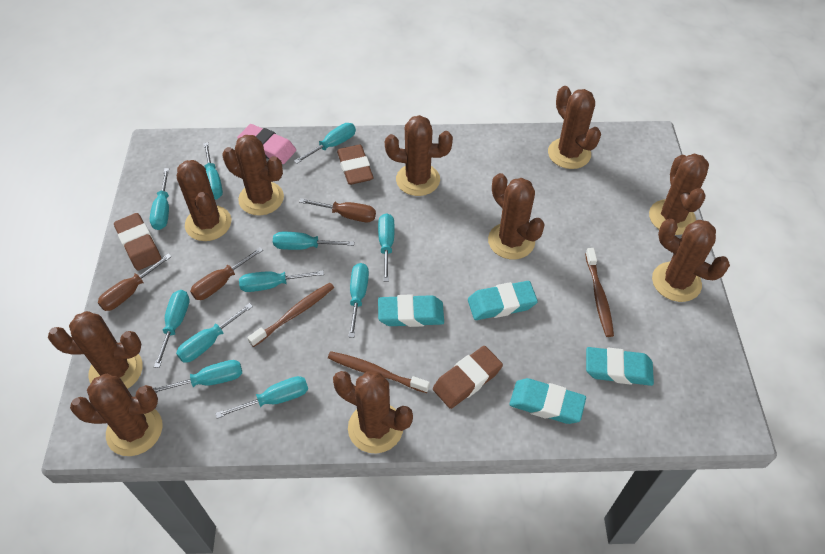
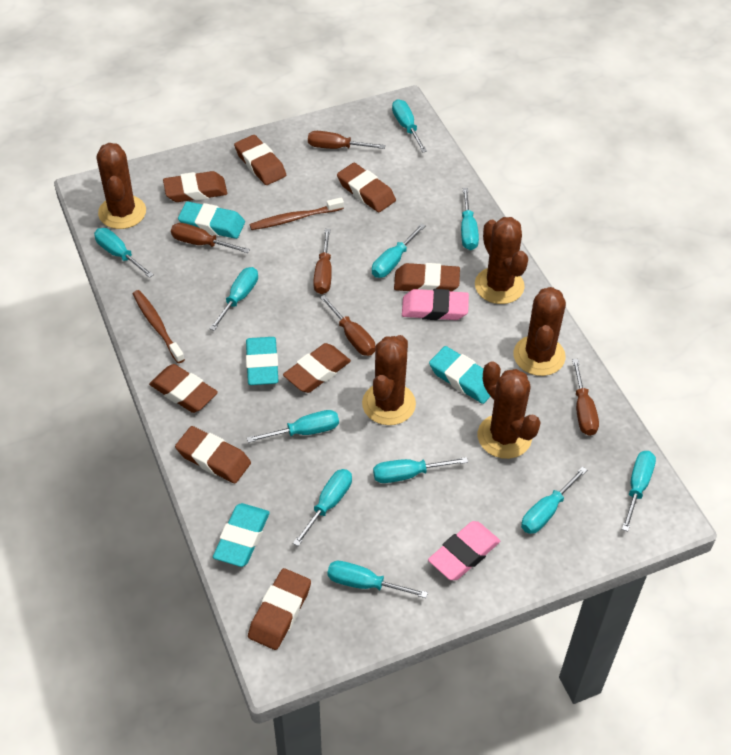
brown cactus: 10 -> 5
brown eraser: 3 -> 8
brown screwdriver: 3 -> 5
brown toothbrush: 3 -> 2
pink eraser: 1 -> 2

